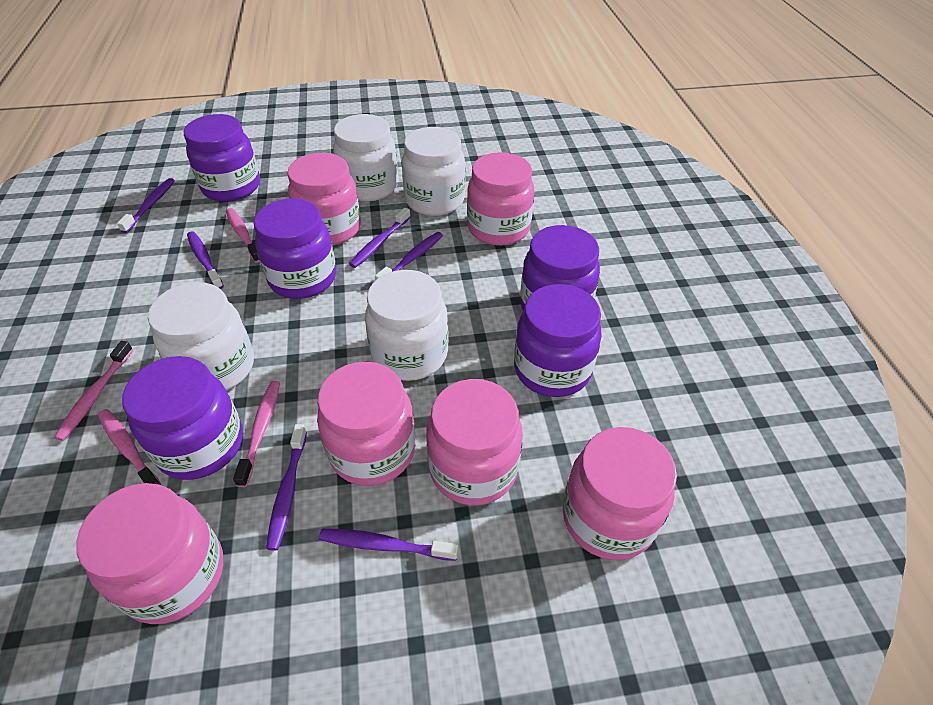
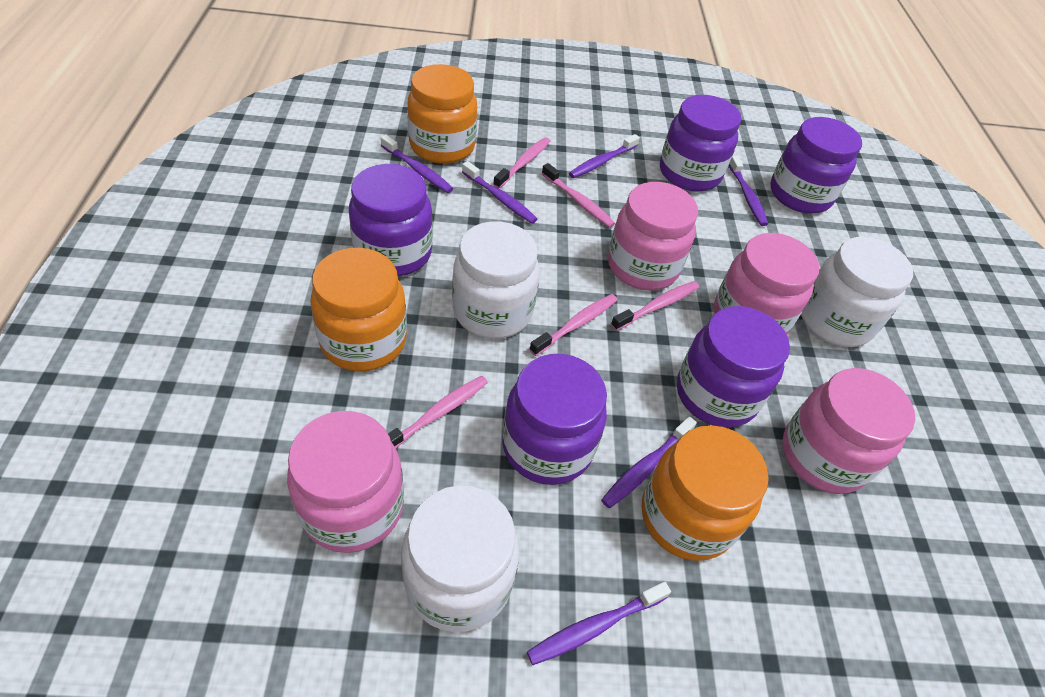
orange jar: 0 -> 3
pink jar: 6 -> 4
pink toothbrush: 4 -> 5
white jar: 4 -> 3

